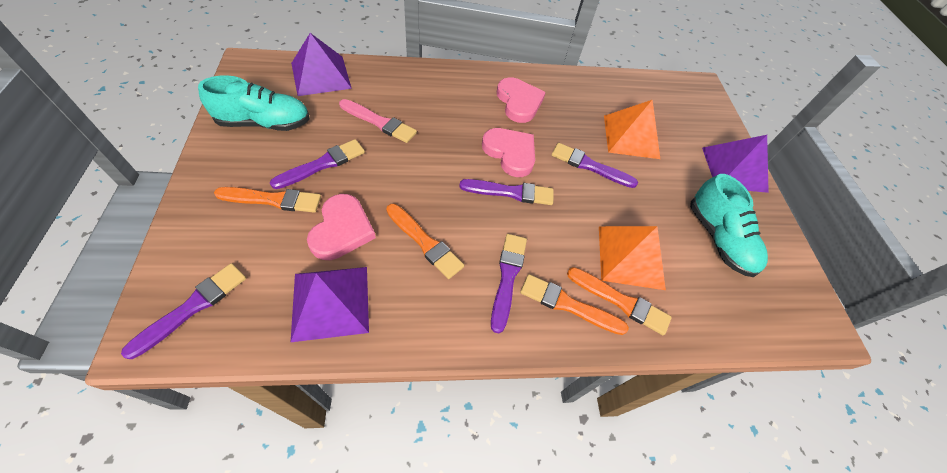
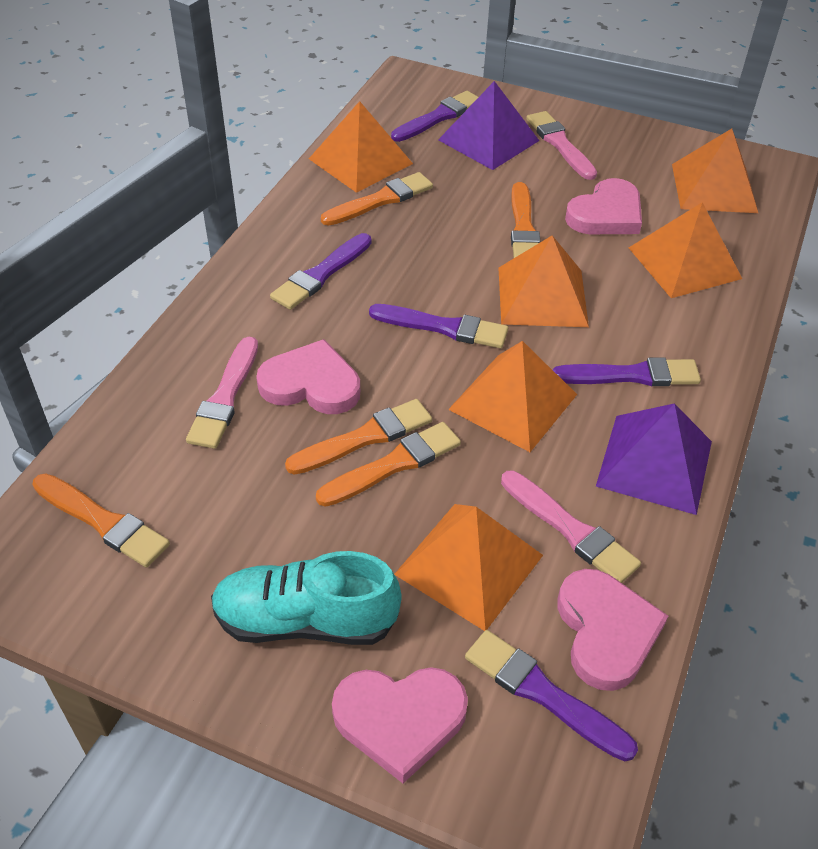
orange brush: 4 -> 5
orange pyramid: 2 -> 6
pink brush: 1 -> 3
pink heart: 3 -> 4
purple pyramid: 3 -> 2
turquoise shoe: 2 -> 1

